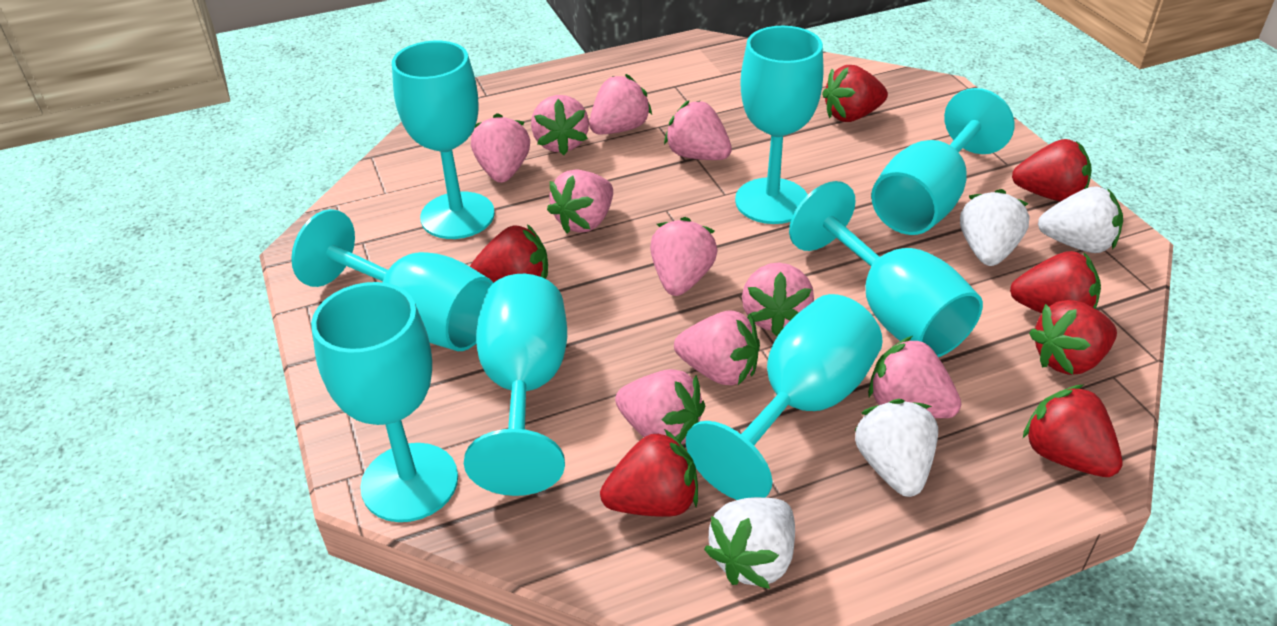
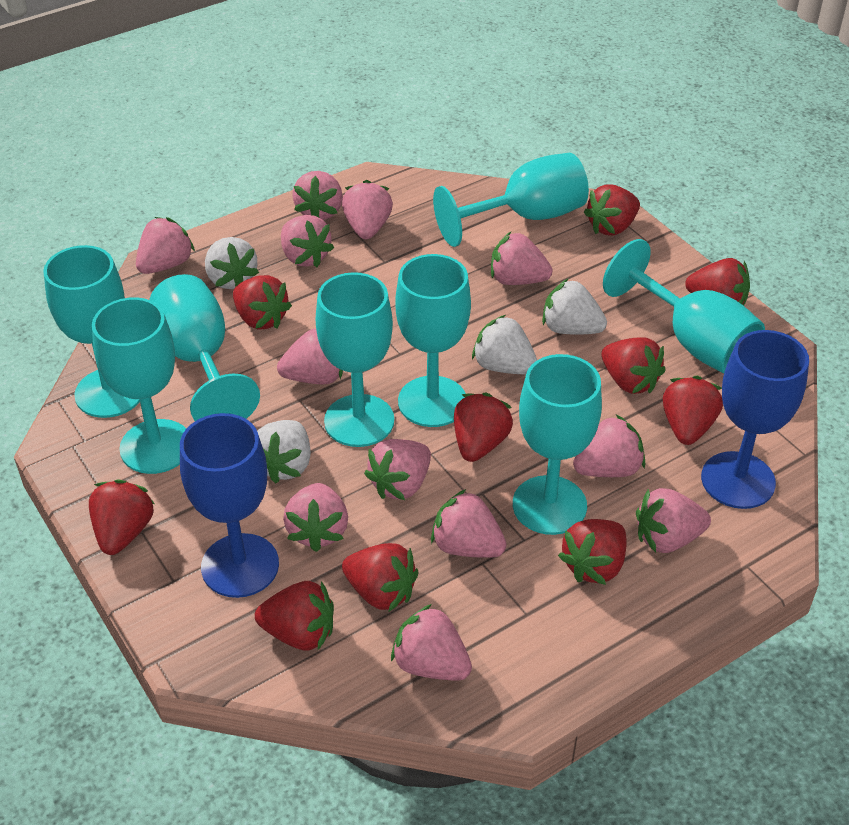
blue goblet: 0 -> 2
pink strawberry: 10 -> 12
red strawberry: 7 -> 10

